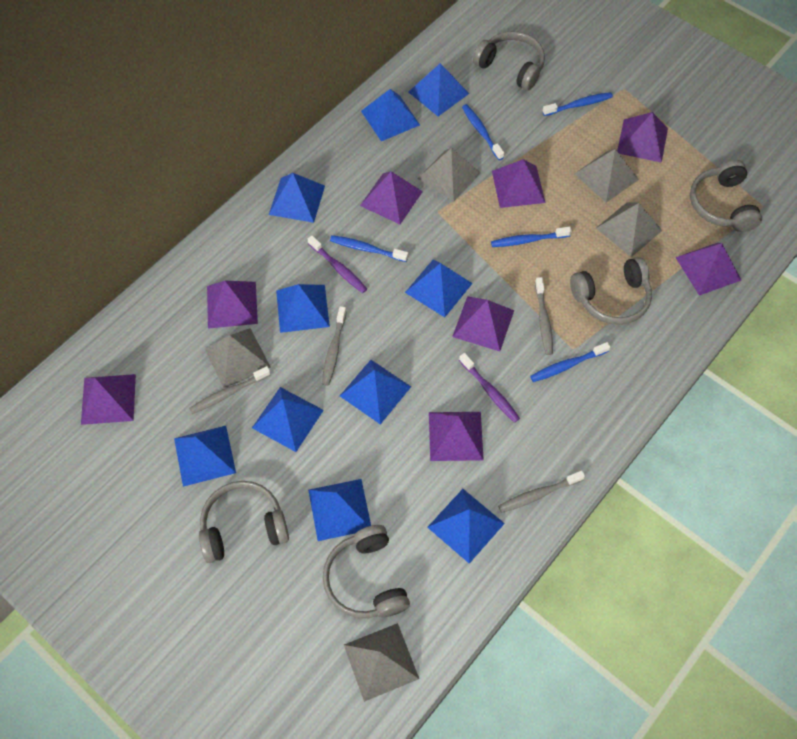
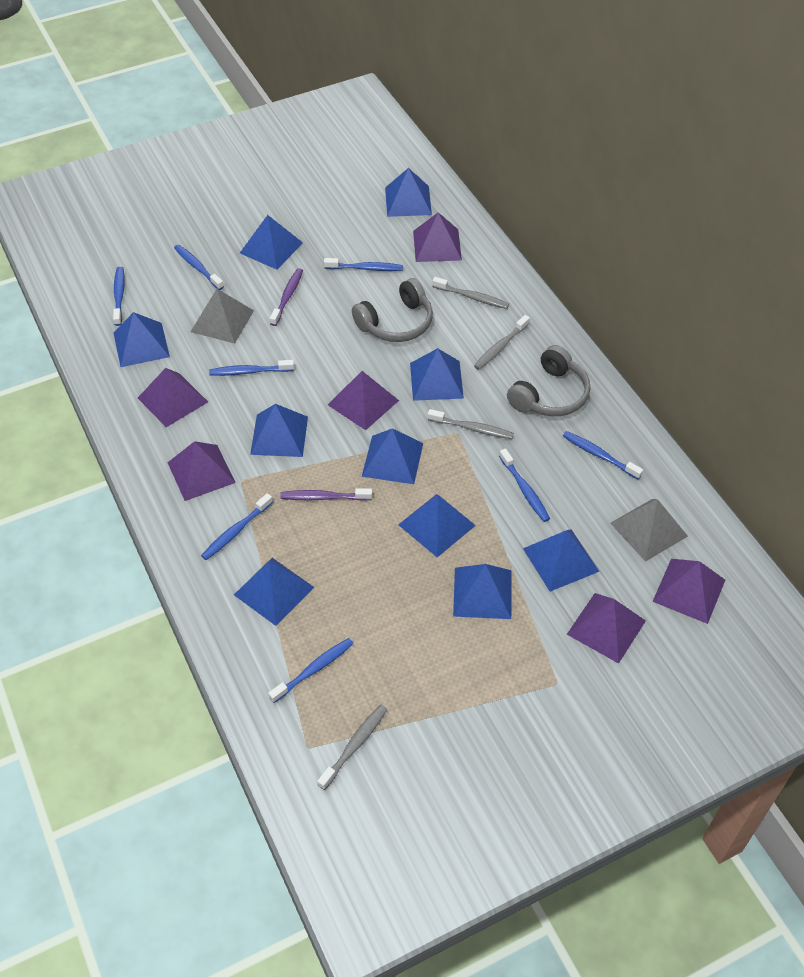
blue toothbrush: 5 -> 8
grey headphones: 5 -> 2
grey pyramid: 5 -> 2
purple pyramid: 8 -> 6

